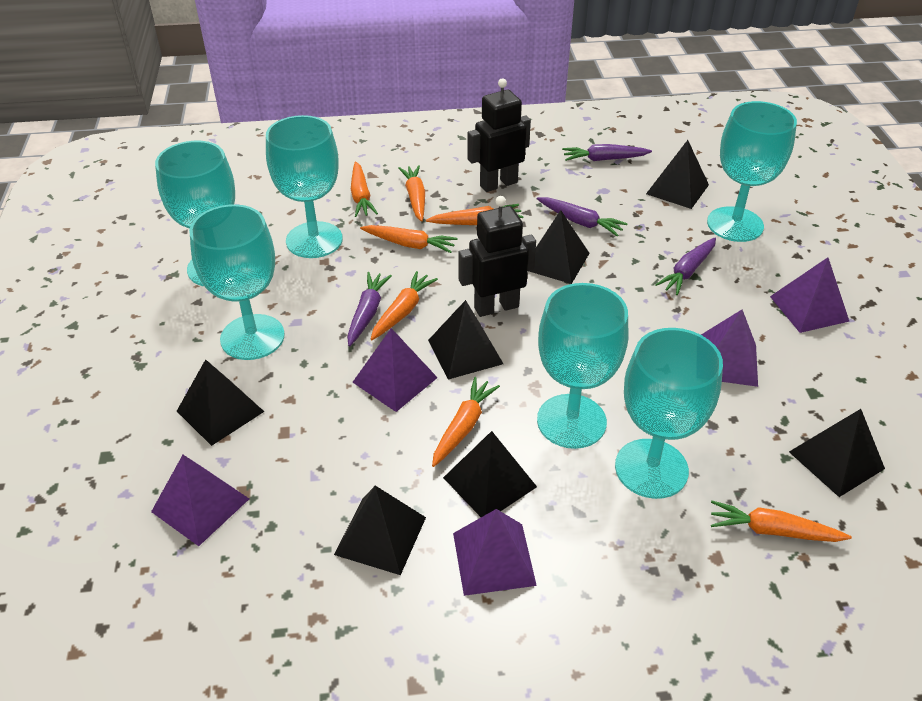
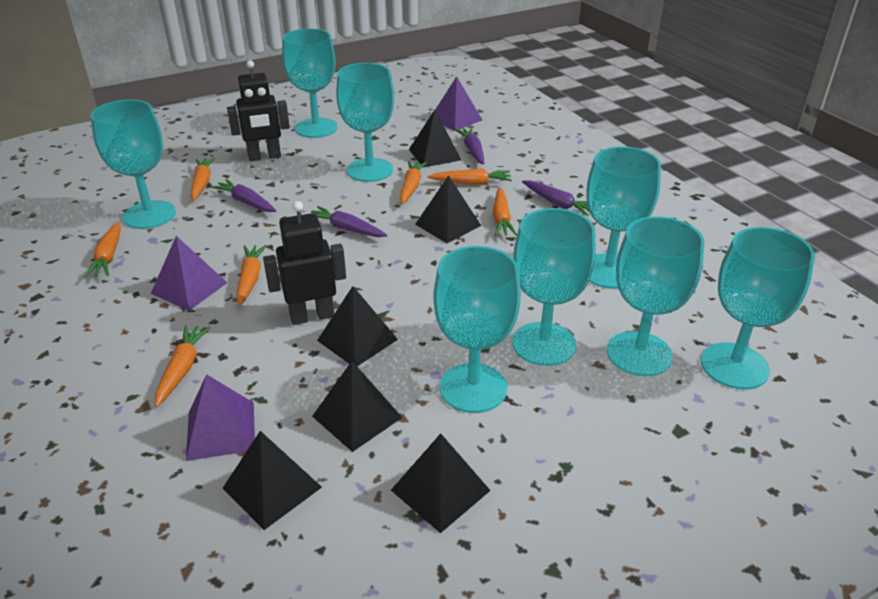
black pyramid: 7 -> 6
purple pyramid: 5 -> 3
turquoise goblet: 6 -> 8

